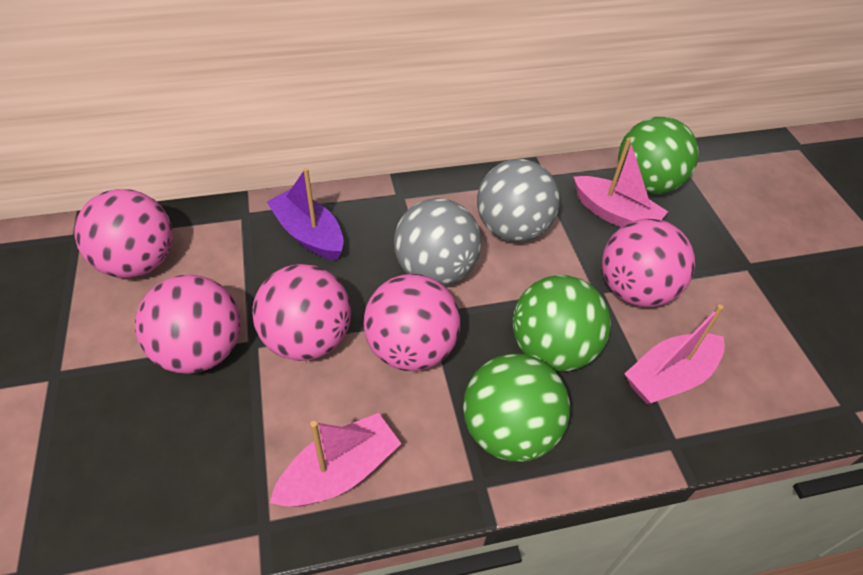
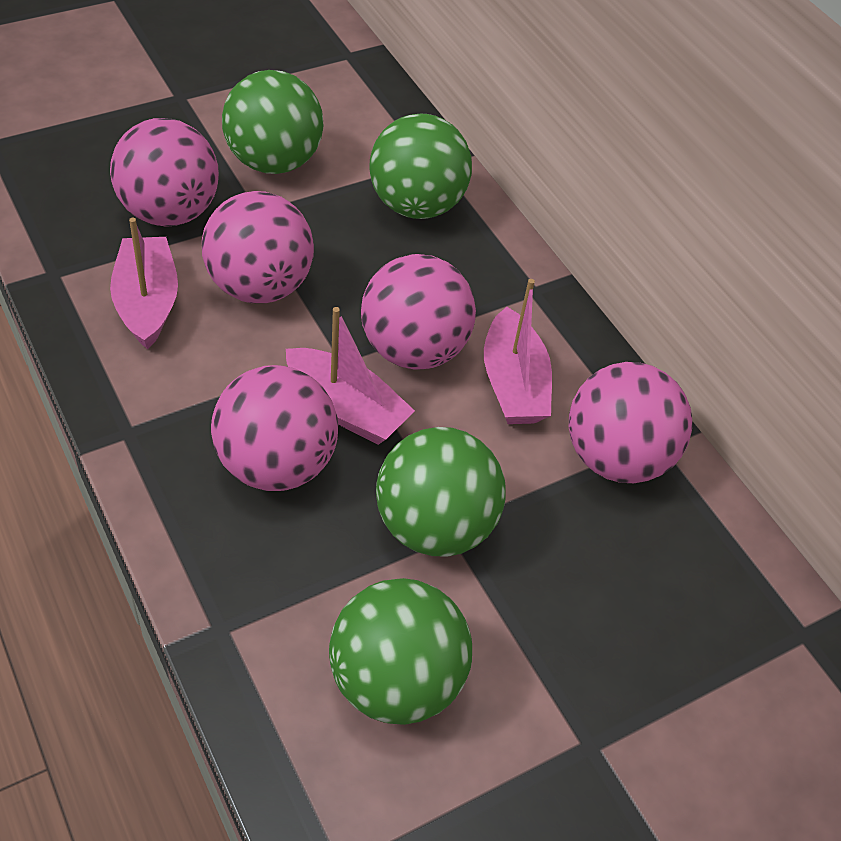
green ball: 3 -> 4
grey ball: 2 -> 0
purple boat: 1 -> 0

